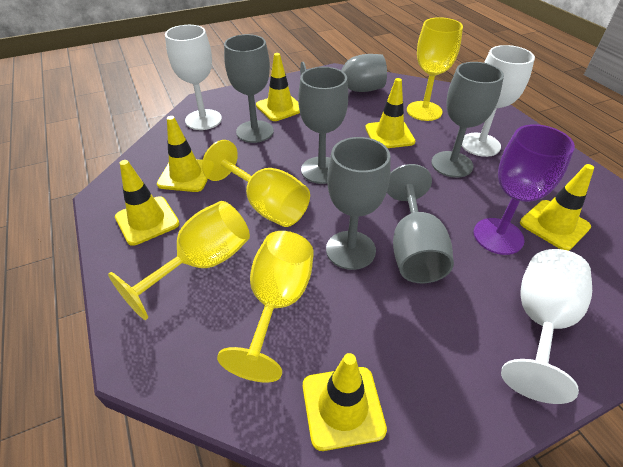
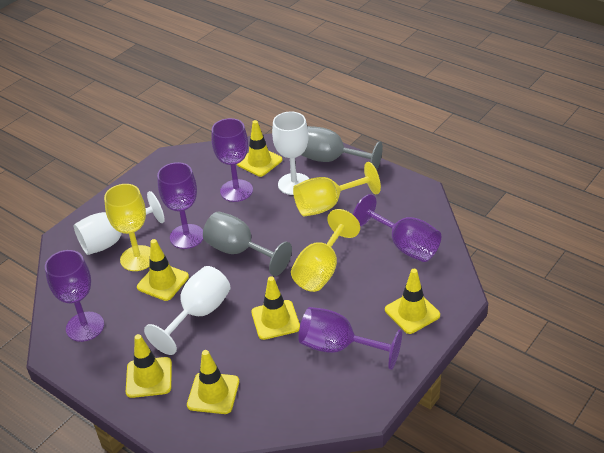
grey goblet: 6 -> 2
purple goblet: 1 -> 5
yellow goblet: 4 -> 3

